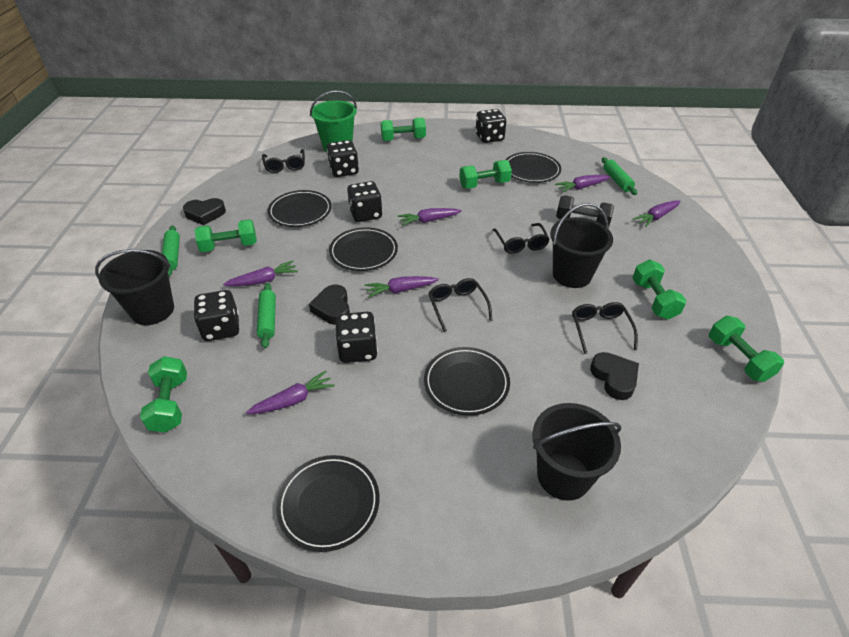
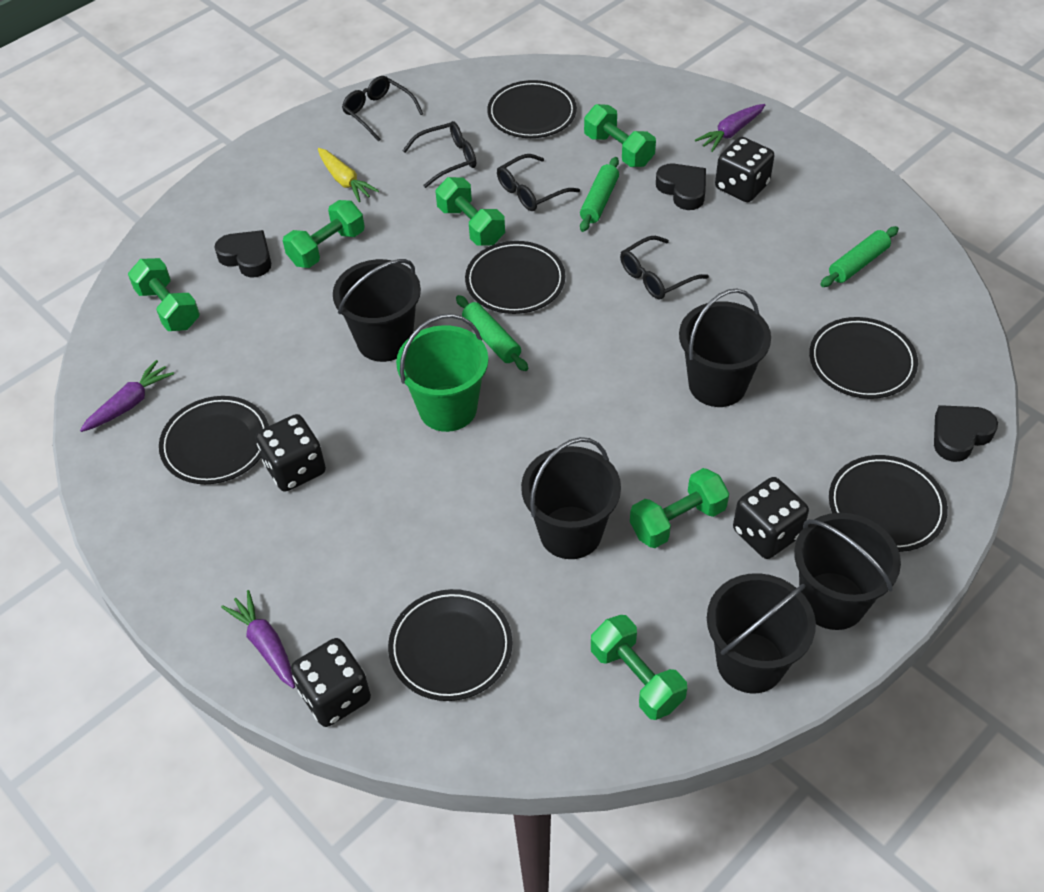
black bucket: 3 -> 5
black dice: 5 -> 4
black dumbbell: 1 -> 0
black plate: 5 -> 6
purple carrot: 6 -> 3
yellow carrot: 0 -> 1

